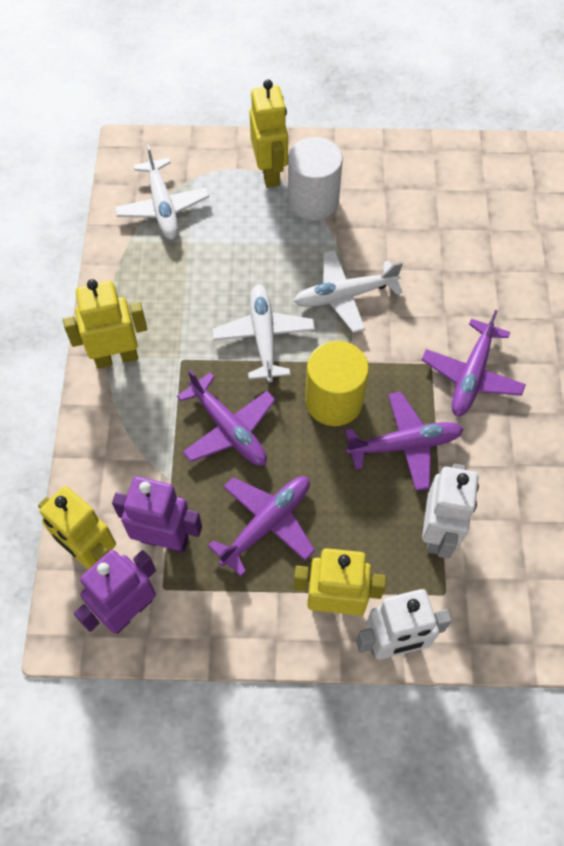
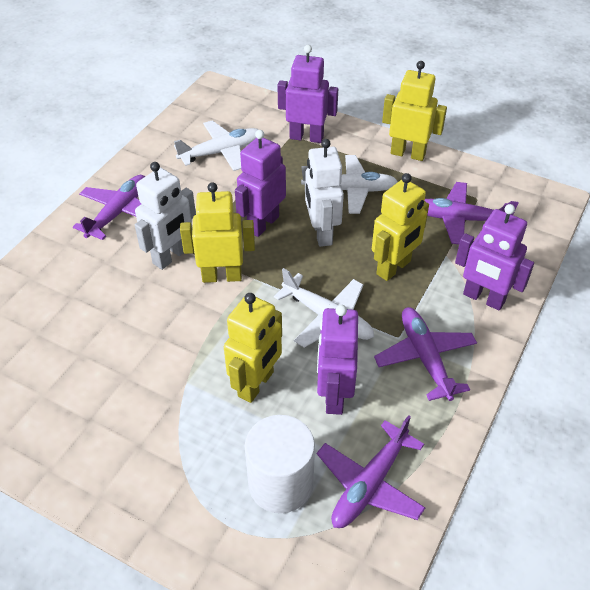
purple robot: 2 -> 4
yellow cylinder: 1 -> 0

